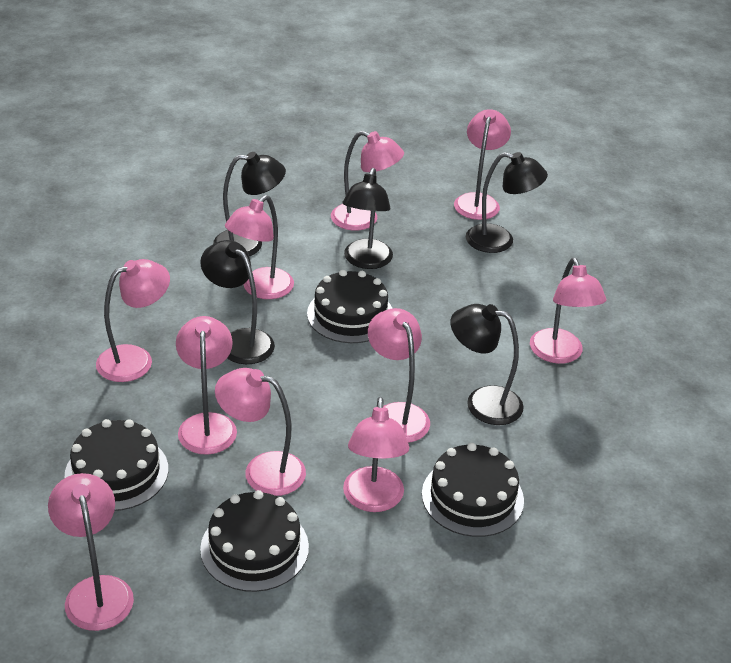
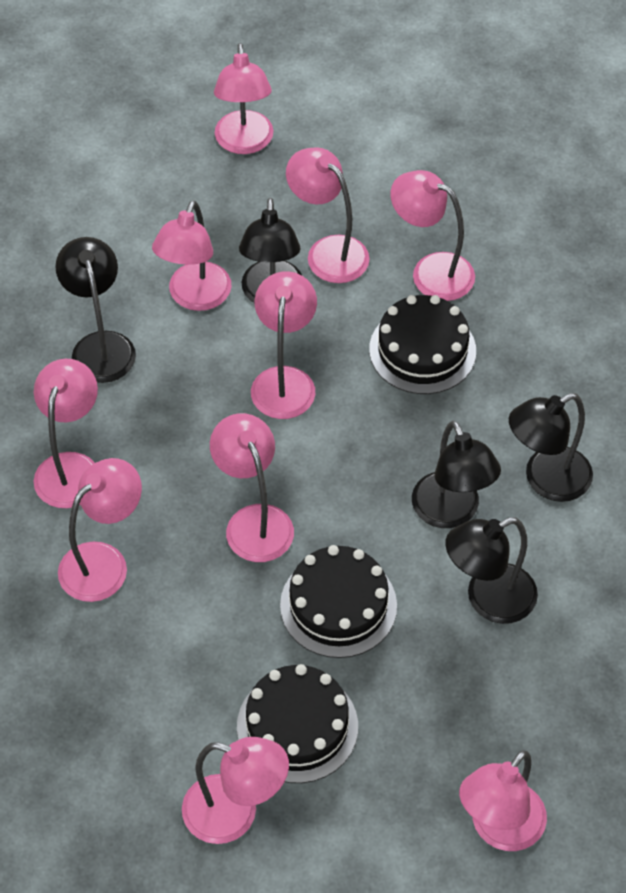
black cake: 4 -> 3

